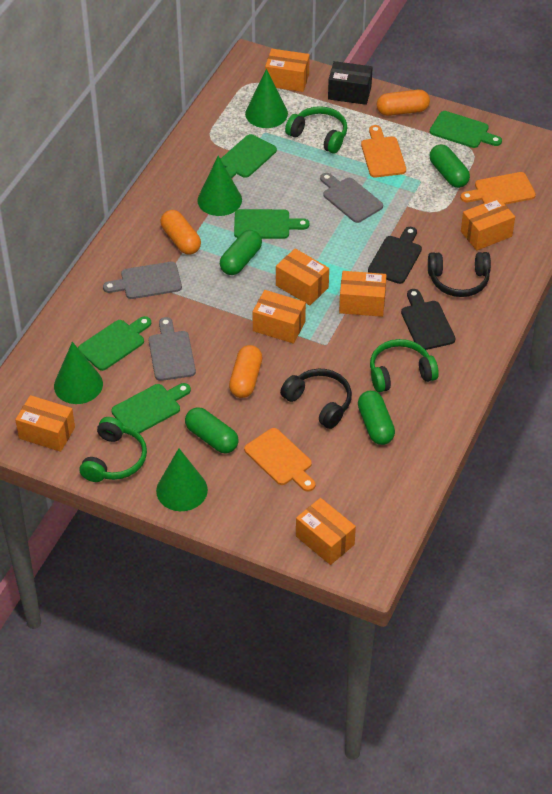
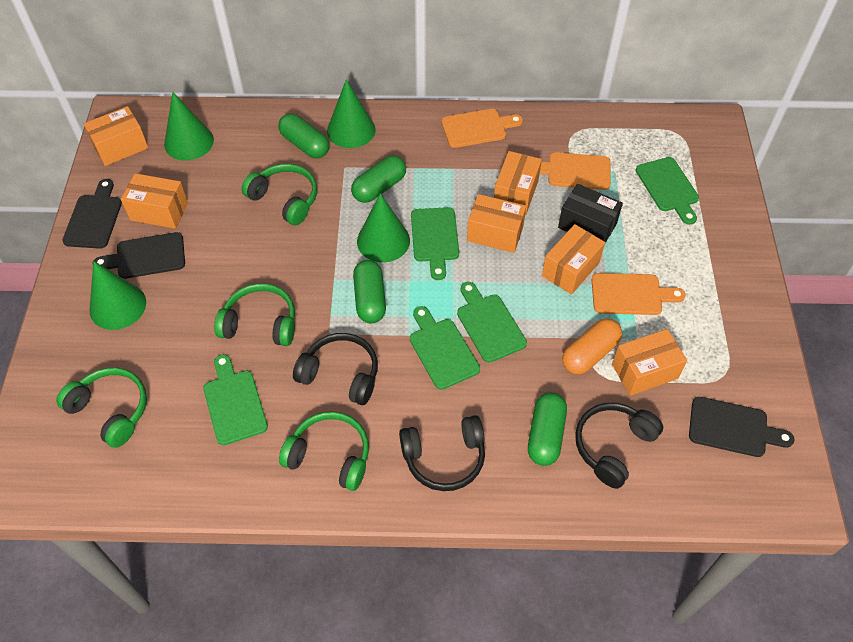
black cutting board: 2 -> 3
black headphones: 2 -> 3
green headphones: 3 -> 4
grey cutting board: 3 -> 0
orange box: 7 -> 6
orange capsule: 3 -> 1

